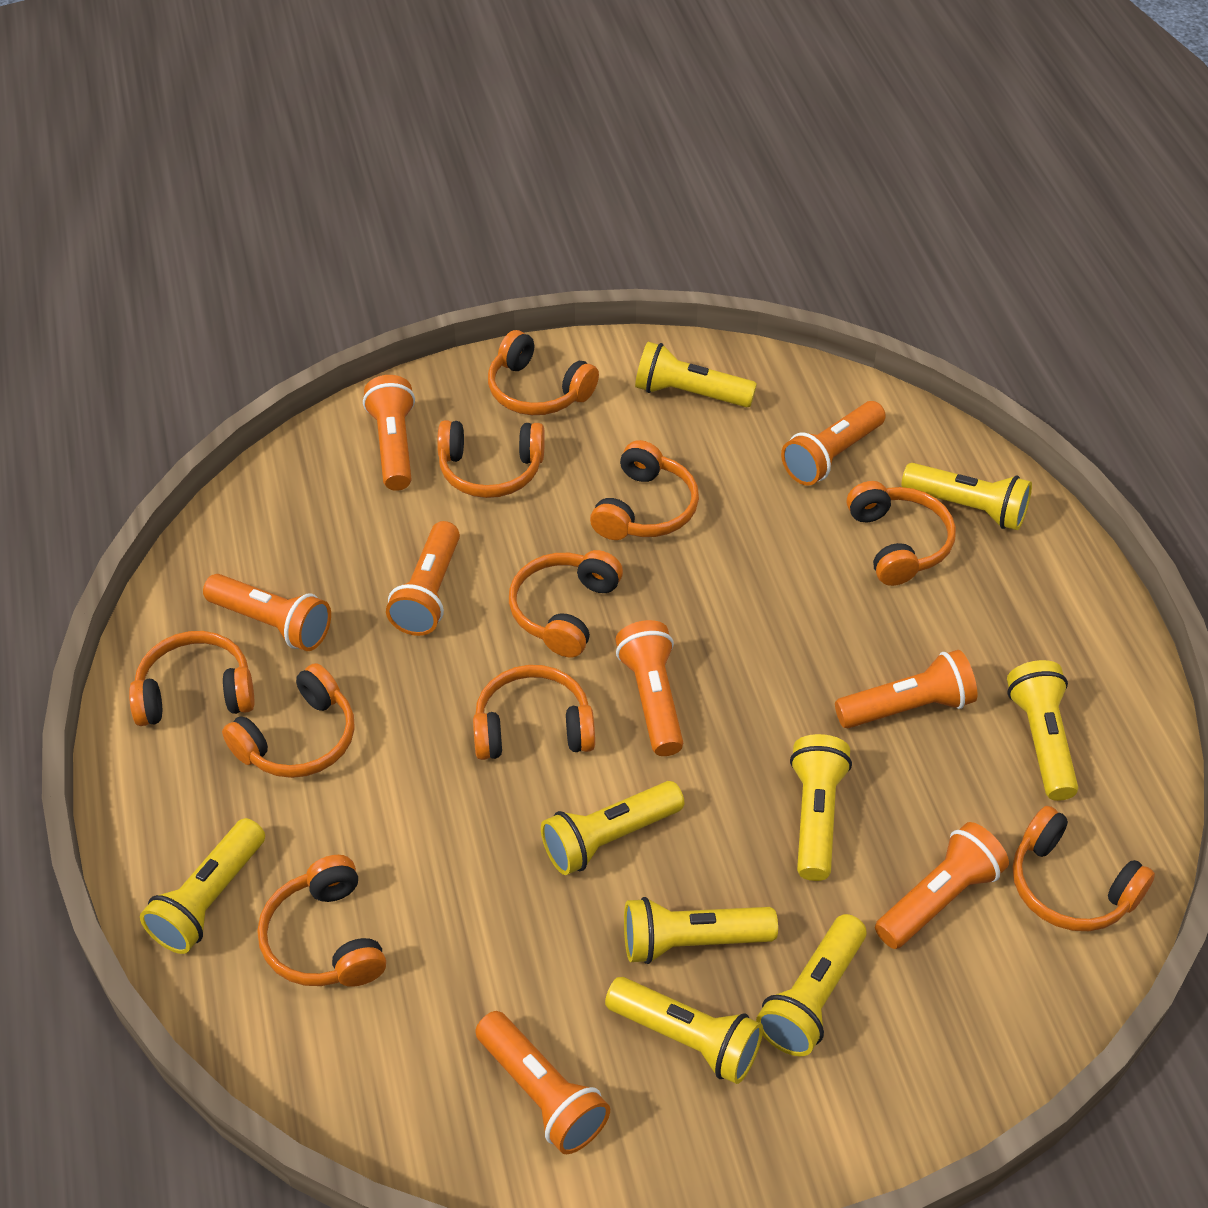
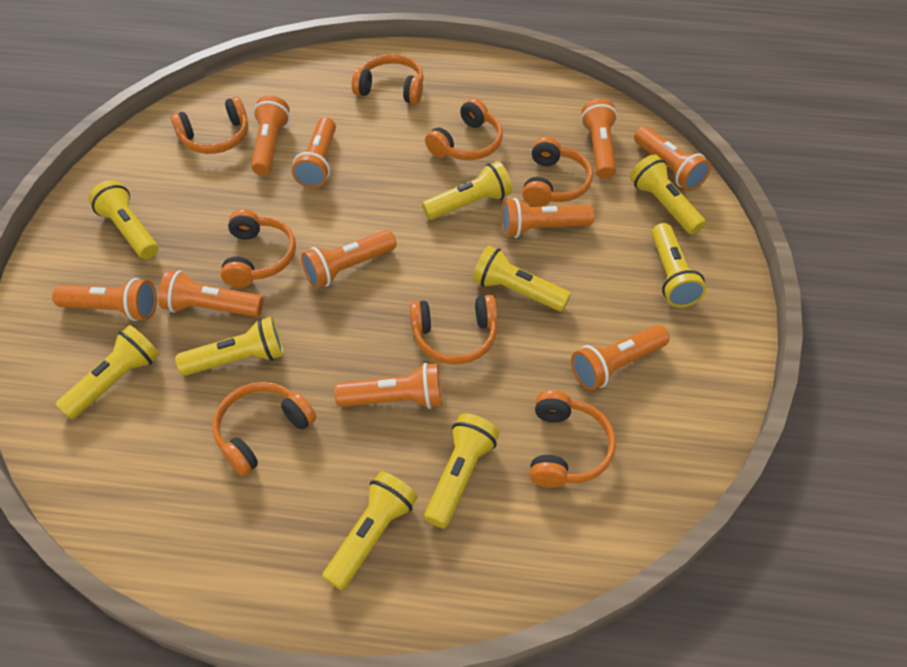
orange flashlight: 8 -> 10
orange headphones: 10 -> 8

